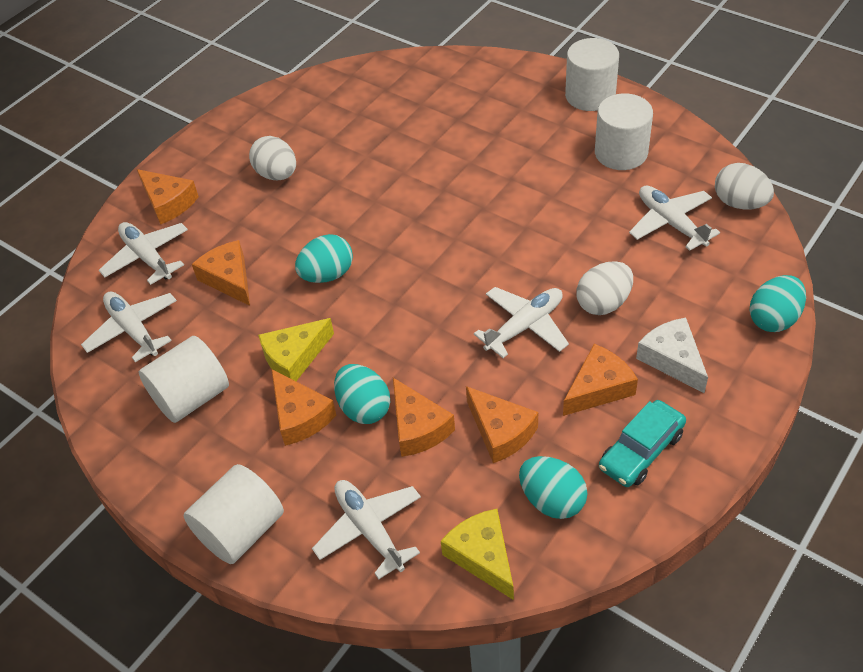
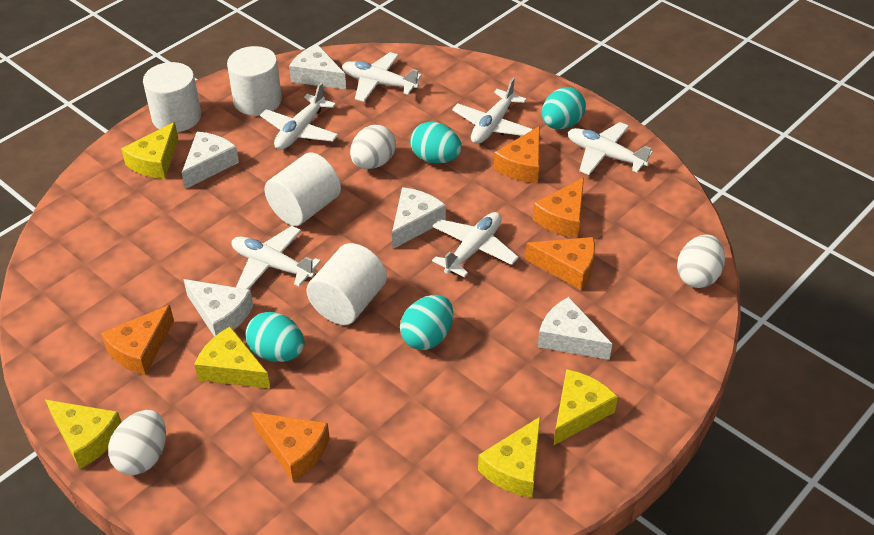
orange cheese: 6 -> 5
turquoise car: 1 -> 0
white cheese: 1 -> 5
white plane: 5 -> 6
yellow cheese: 2 -> 5

